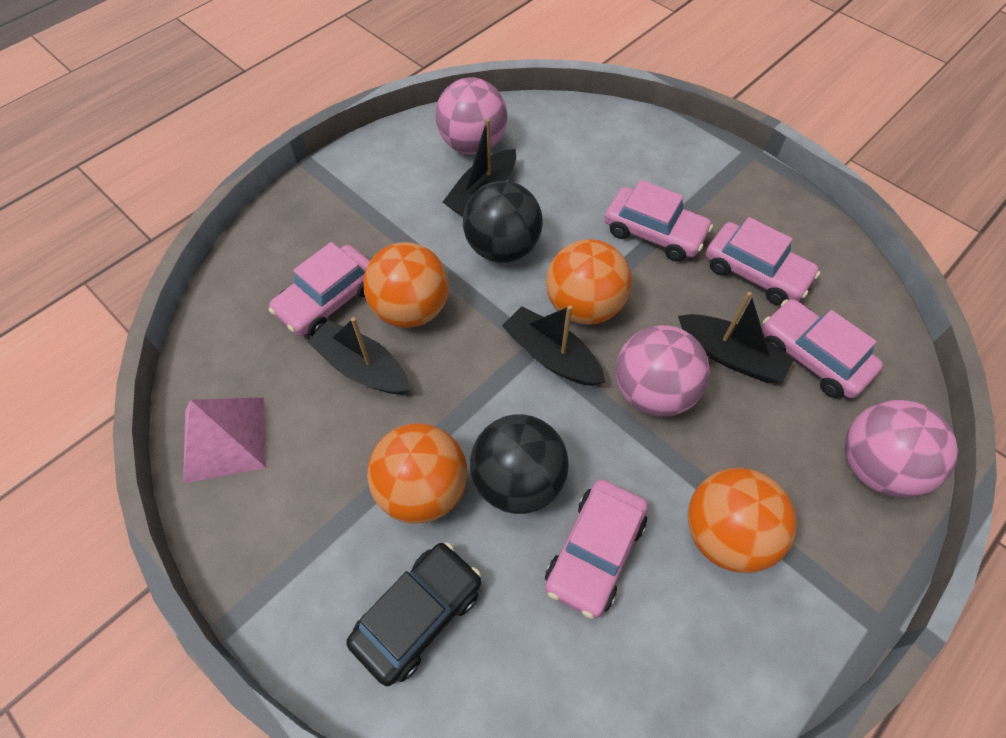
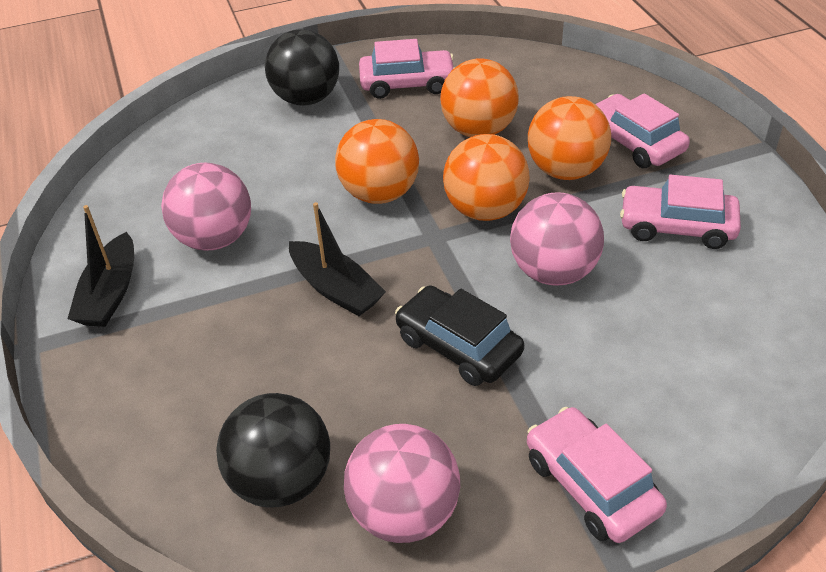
black boat: 4 -> 2
pink car: 5 -> 4
pink pyramid: 1 -> 0

